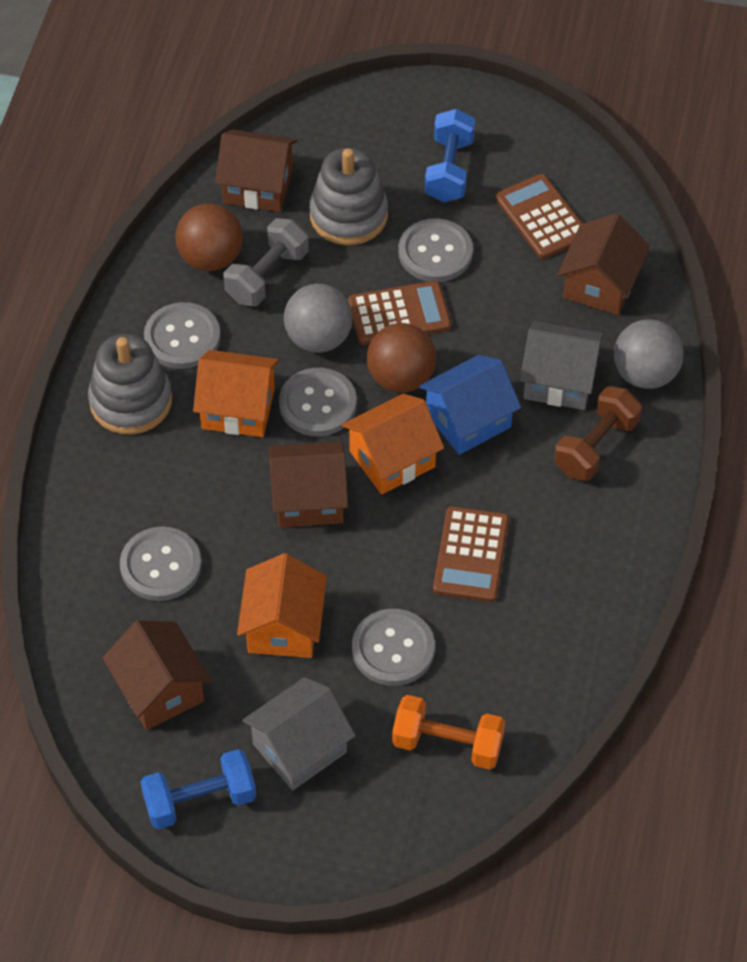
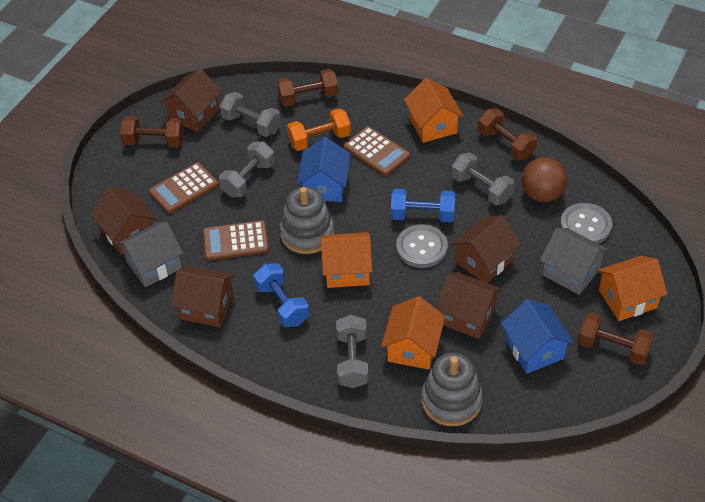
blue house: 1 -> 2
brown ball: 2 -> 1
brown dumbbell: 1 -> 4
brown house: 4 -> 5
grey ball: 2 -> 0
grey button: 5 -> 2
grey dumbbell: 1 -> 4
orange house: 3 -> 4

